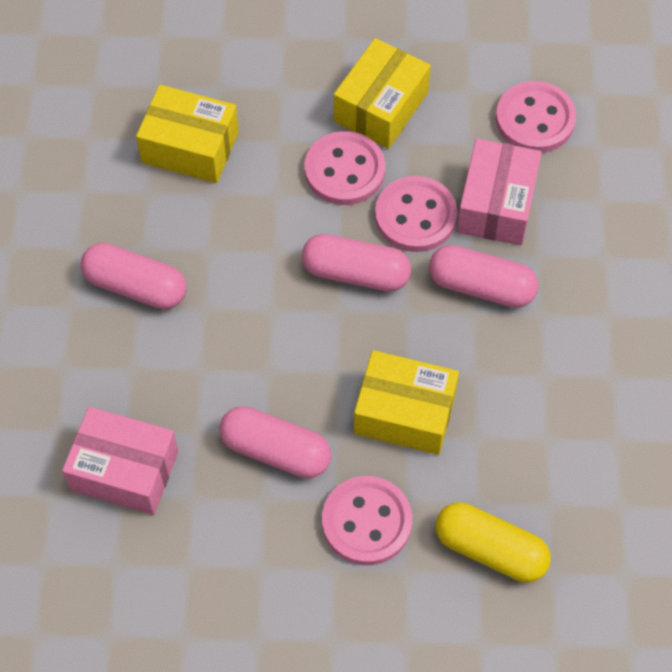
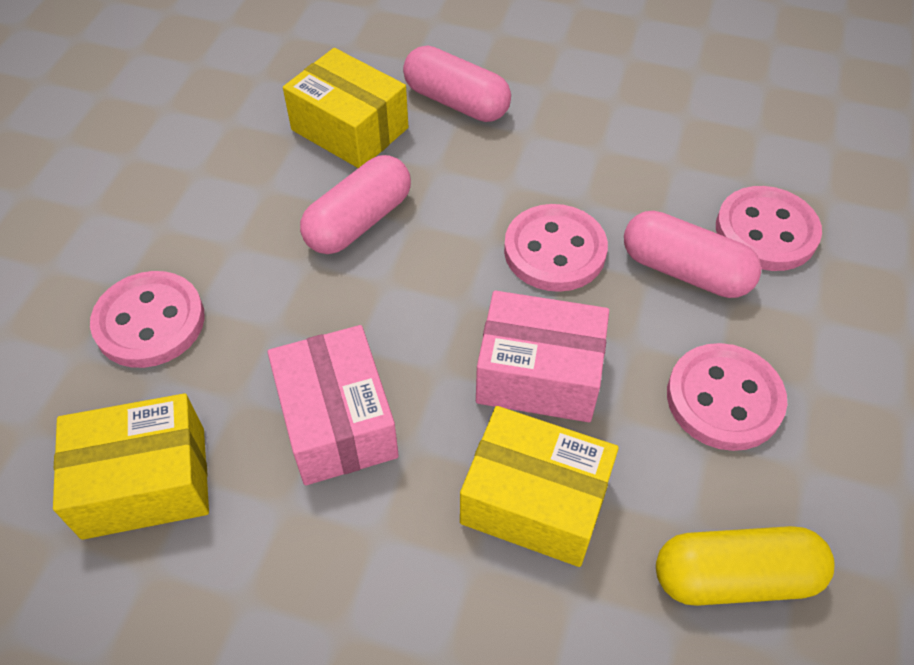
pink capsule: 4 -> 3

